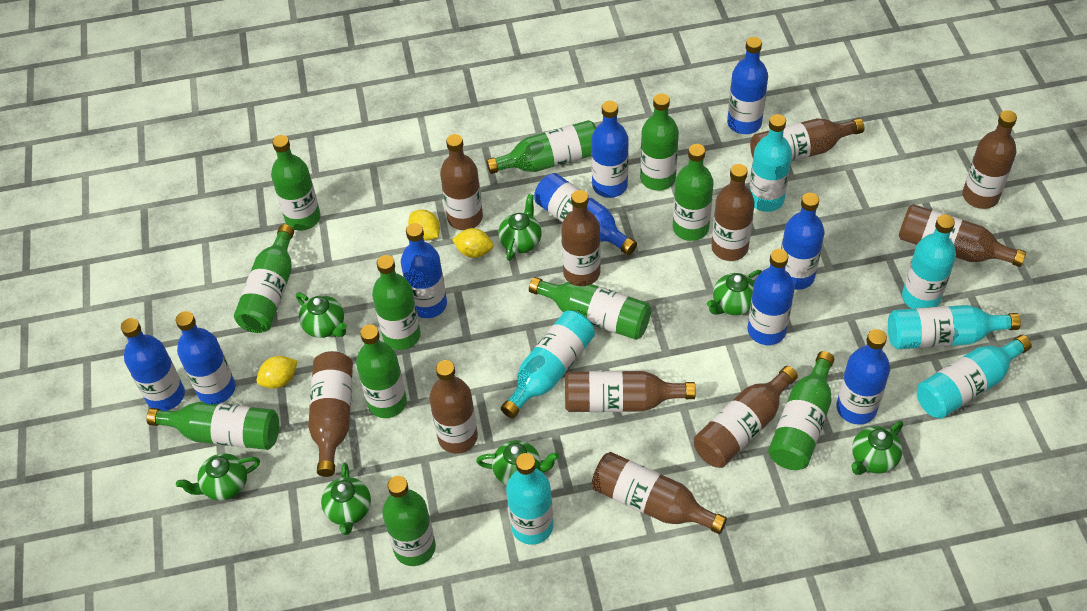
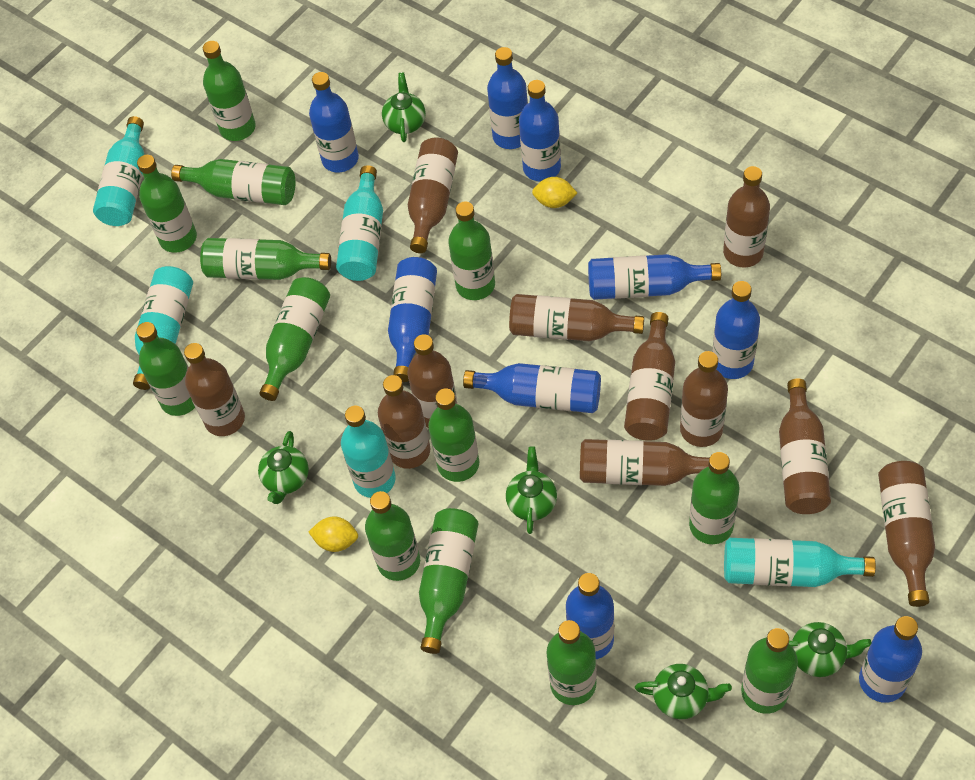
green bottle: 11 -> 13
green teapot: 7 -> 5
turquoise bottle: 6 -> 5
yellow lemon: 3 -> 2

